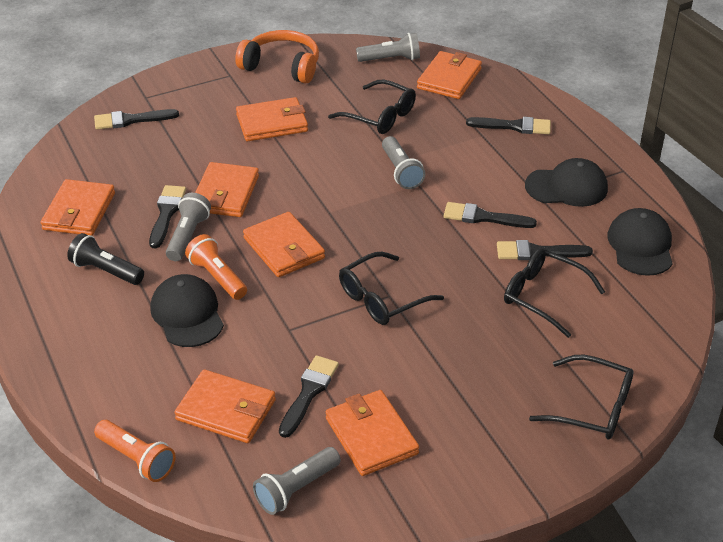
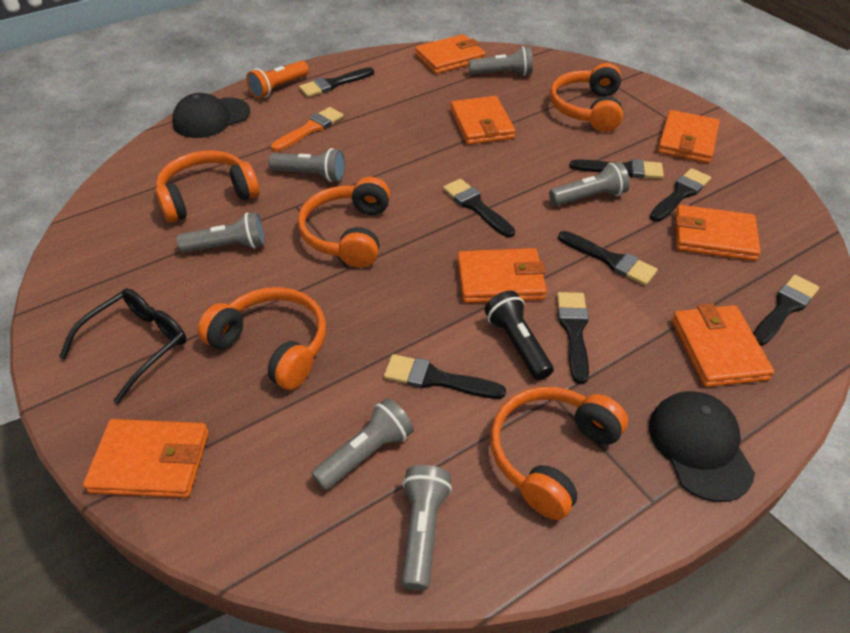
black brush: 6 -> 8
black cap: 3 -> 2
black glasses: 4 -> 1
grey flashlight: 4 -> 6
orange brush: 0 -> 1
orange flashlight: 2 -> 1
orange headphones: 1 -> 5

